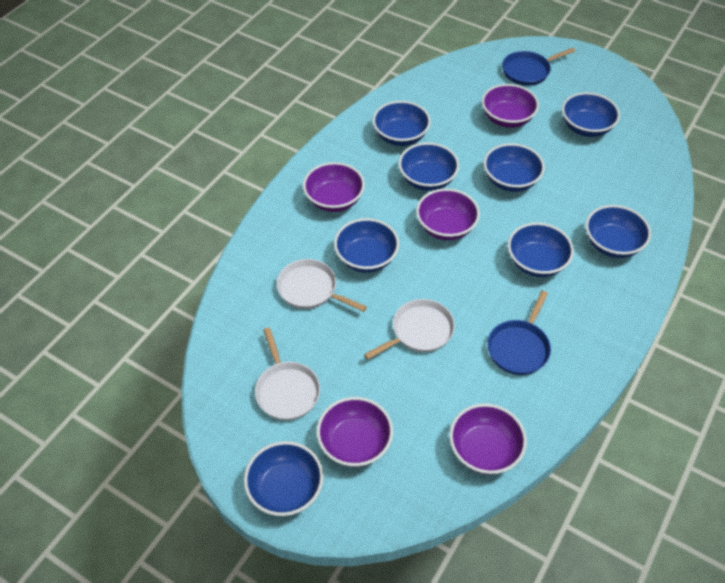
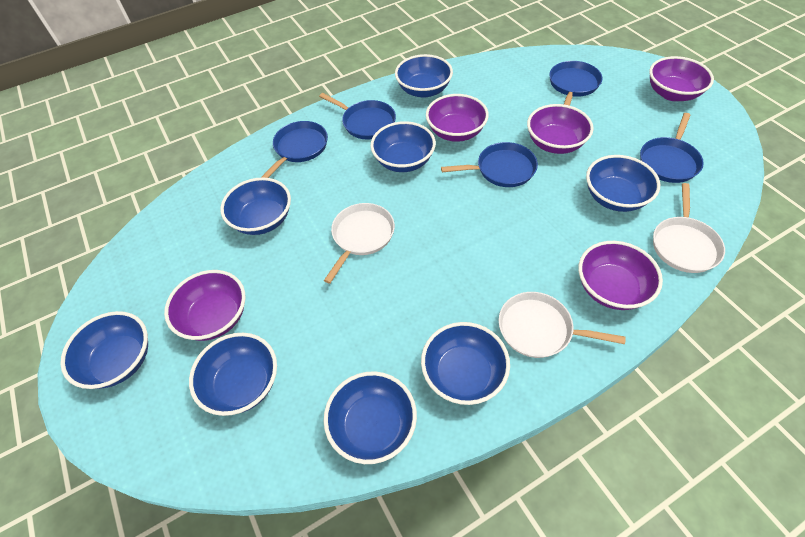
blue pan: 2 -> 5

